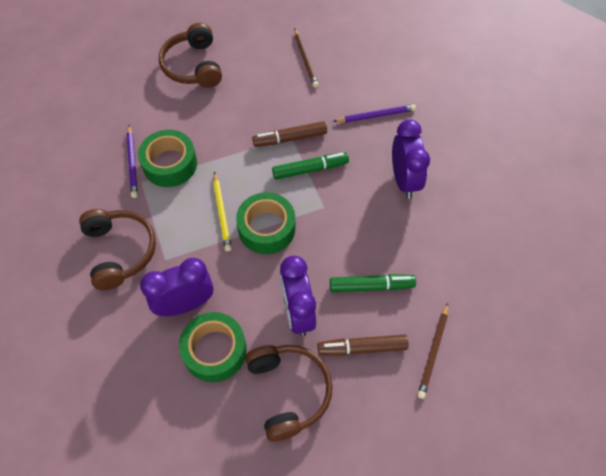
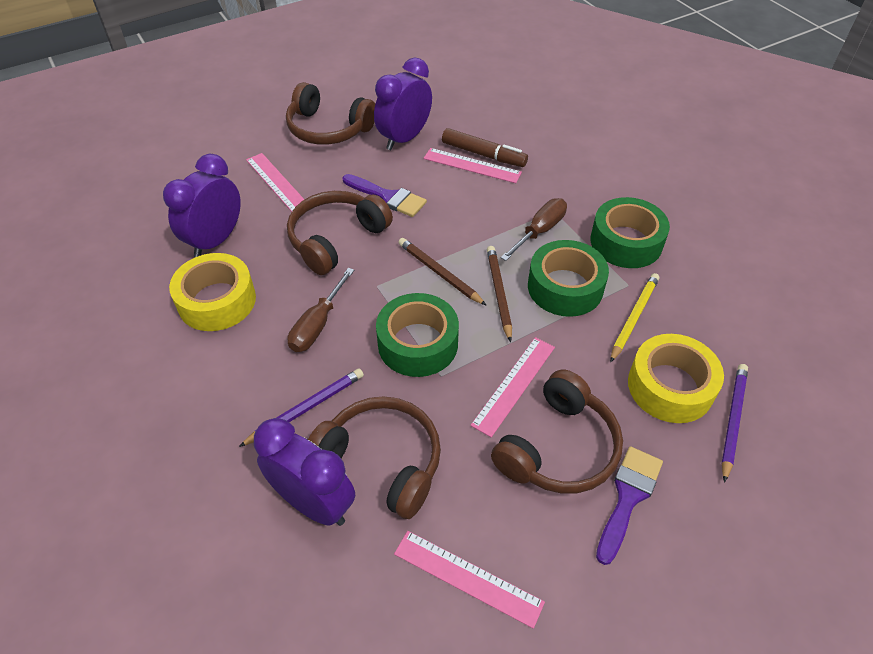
brown headphones: 3 -> 4
brown marker: 2 -> 1
brown screwdriver: 0 -> 2
green marker: 2 -> 0
pink ruler: 0 -> 4
purple brush: 0 -> 2
yellow tape: 0 -> 2

